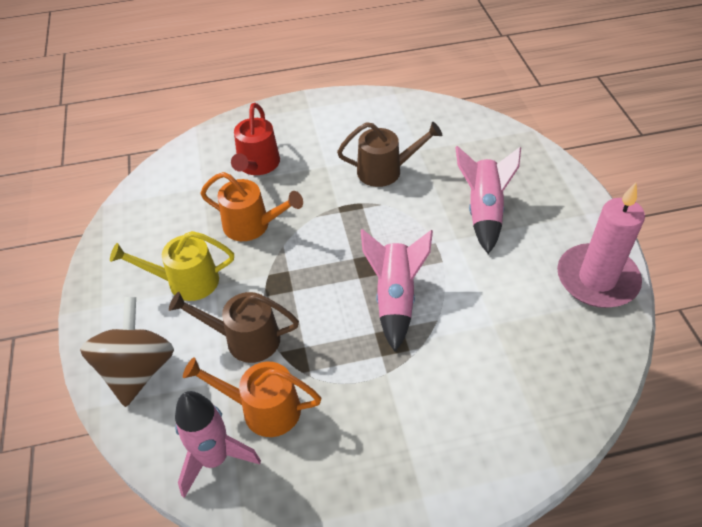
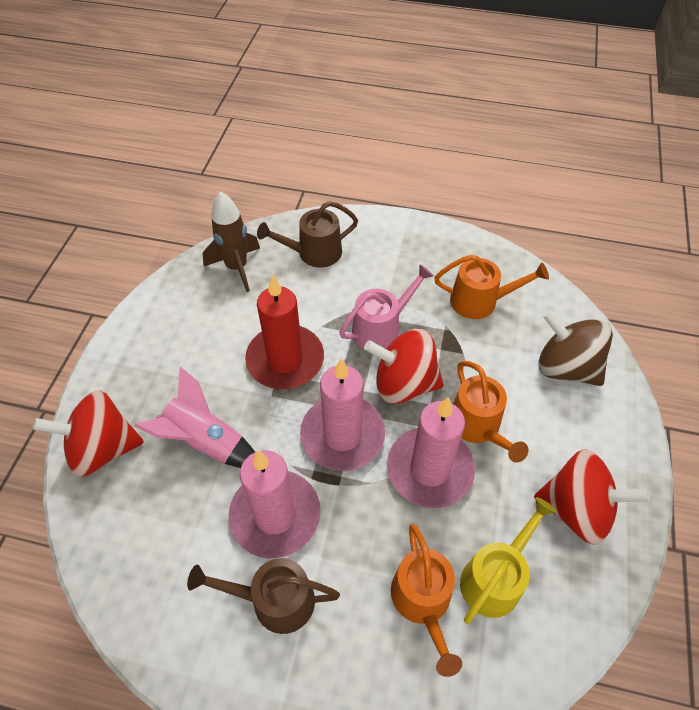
brown rocket: 0 -> 1
orange watering can: 2 -> 3
pink candle: 1 -> 3
pink rocket: 3 -> 1
pink watering can: 0 -> 1
red candle: 0 -> 1
red spinning top: 0 -> 3
red watering can: 1 -> 0

